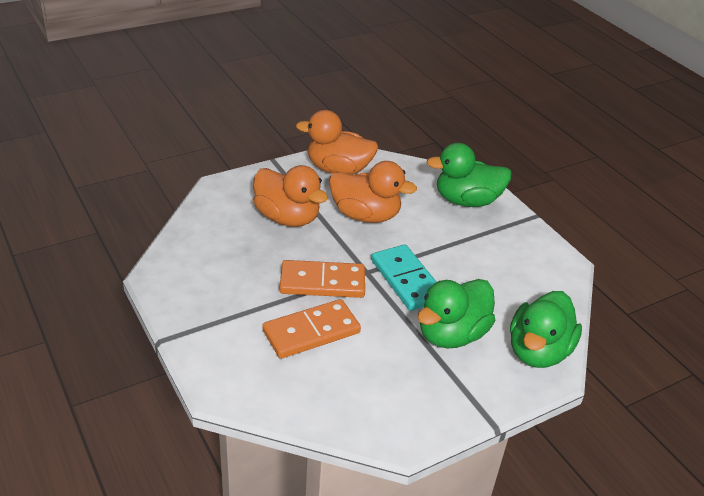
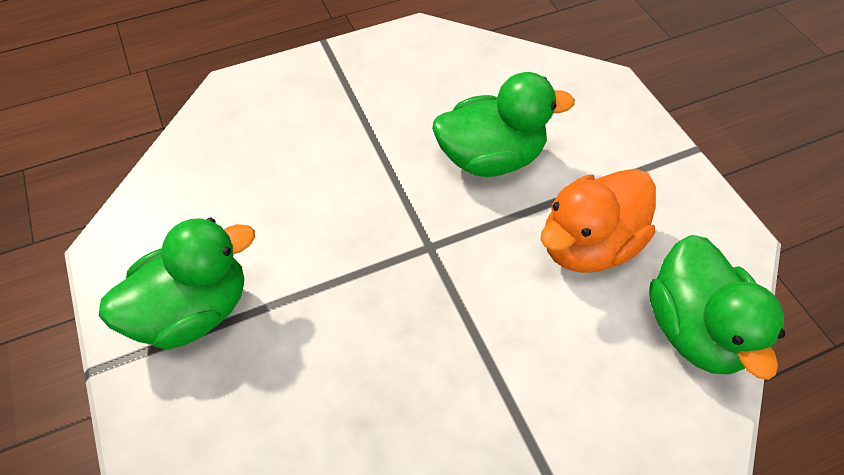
orange domino: 2 -> 0
orange duck: 3 -> 1
turquoise domino: 1 -> 0

